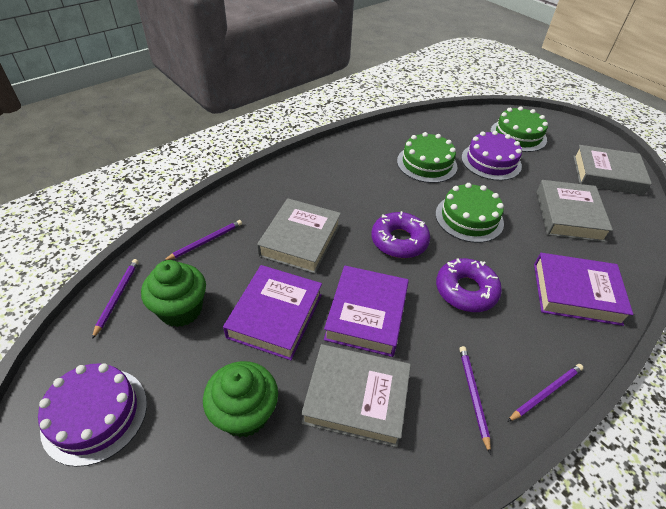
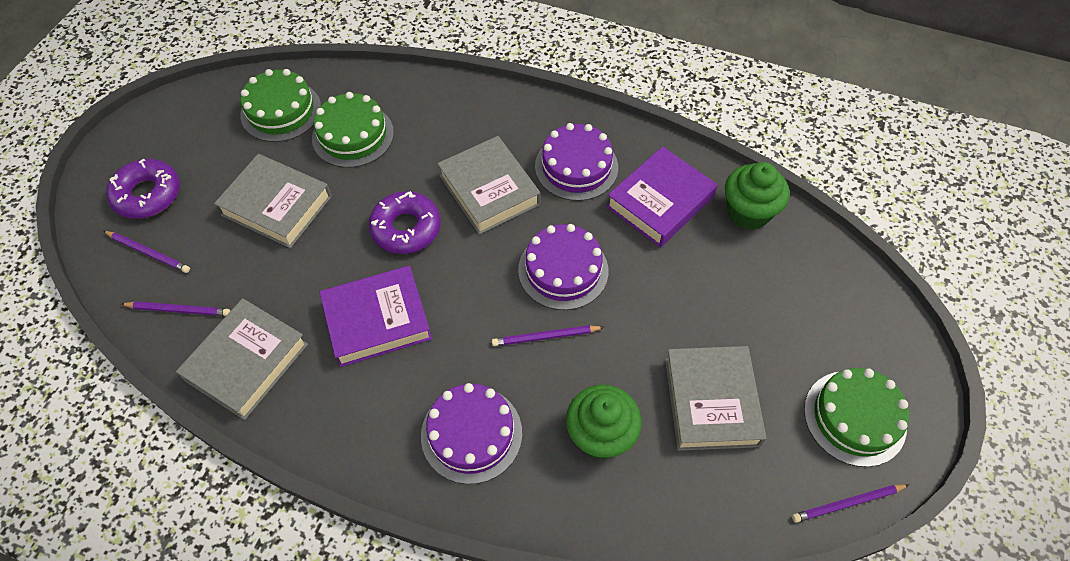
purple book: 3 -> 2
purple cake: 2 -> 3

